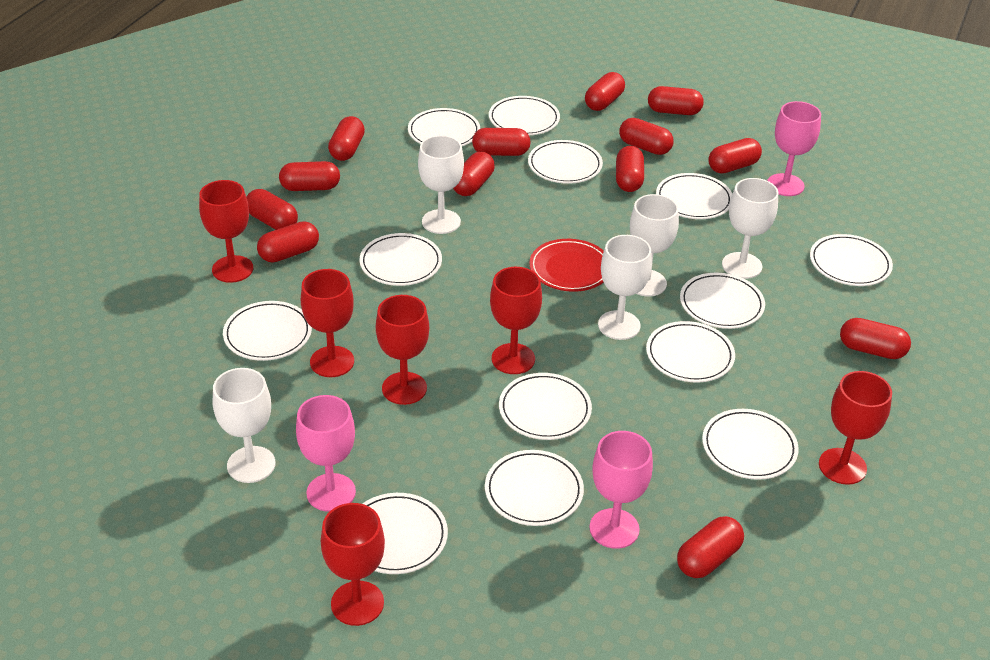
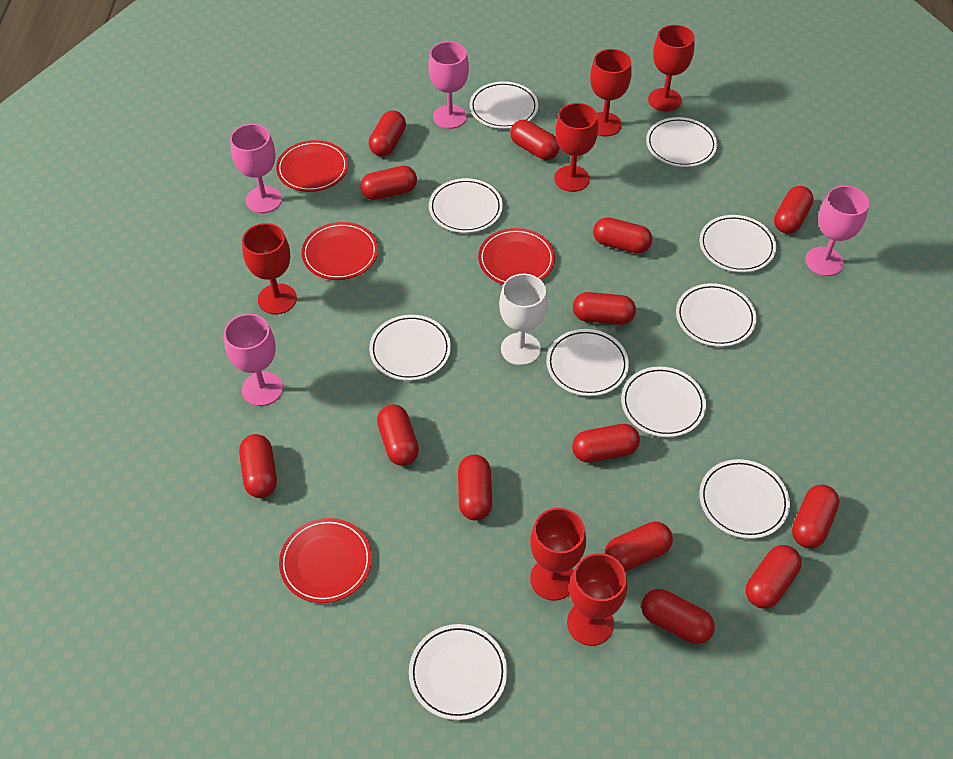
pink goblet: 3 -> 4
red capsule: 13 -> 14
red plate: 1 -> 4
white goblet: 5 -> 1
white plate: 13 -> 10

